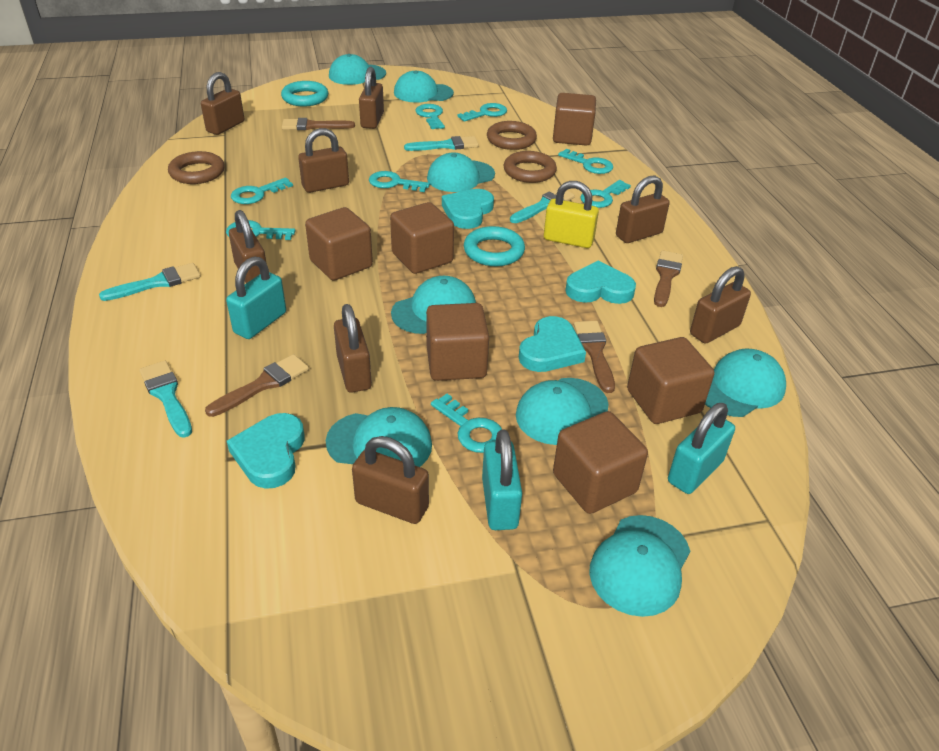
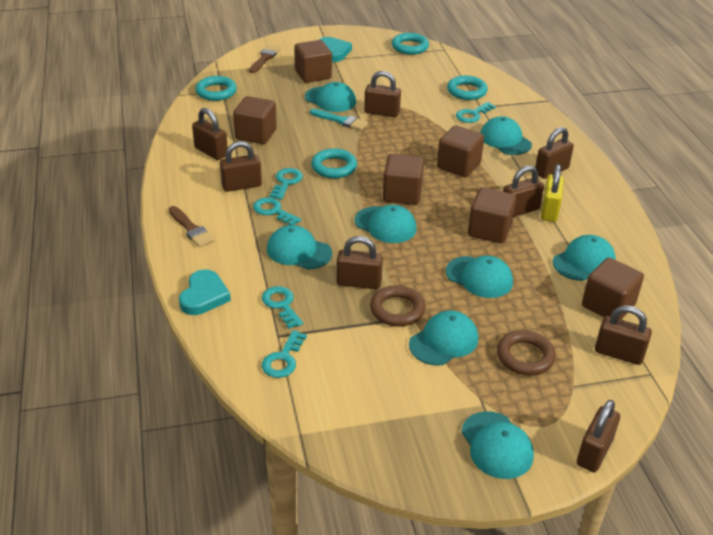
brown brush: 4 -> 2
brown ring: 3 -> 2
turquoise brush: 4 -> 1
turquoise heart: 4 -> 2
turquoise key: 8 -> 5
turquoise padlock: 3 -> 0
turquoise ring: 2 -> 4

